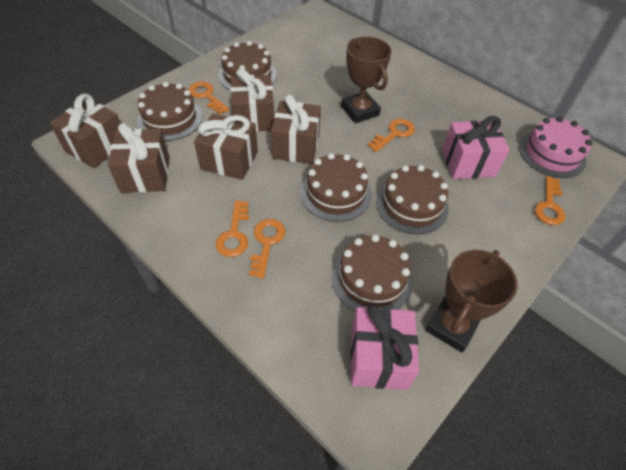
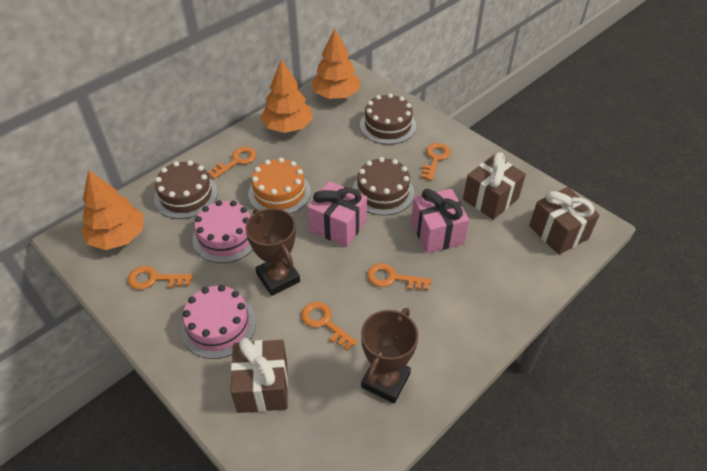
brown cake: 5 -> 3
brown gift: 5 -> 3
orange cake: 0 -> 1
orange tree: 0 -> 3
pink cake: 1 -> 2

